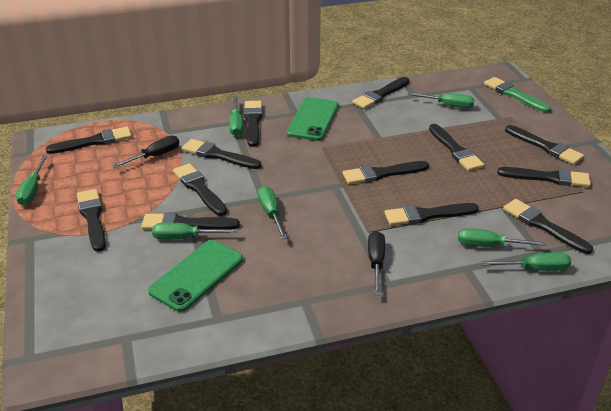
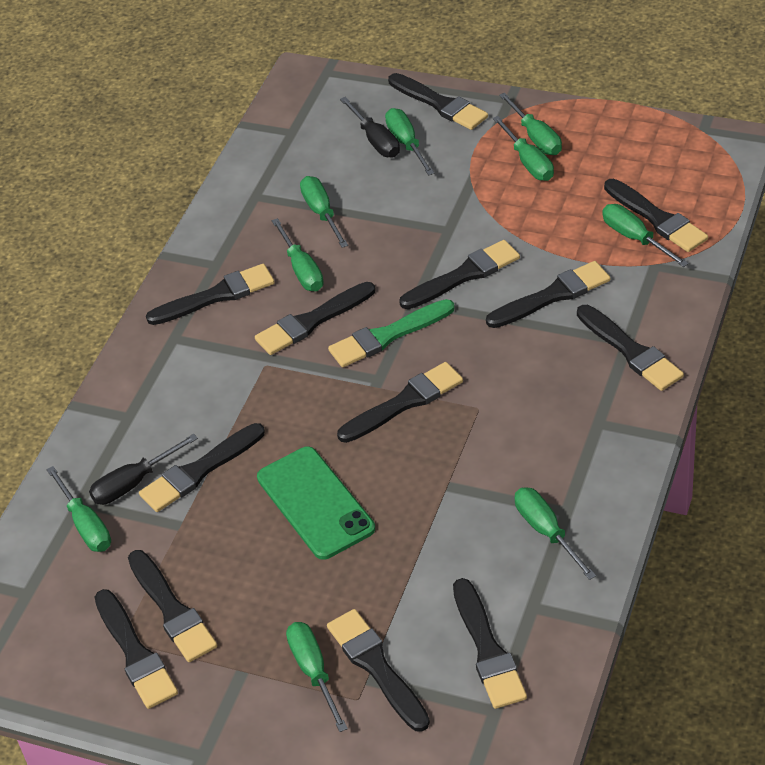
green phone: 2 -> 1
green screwdriver: 7 -> 9

